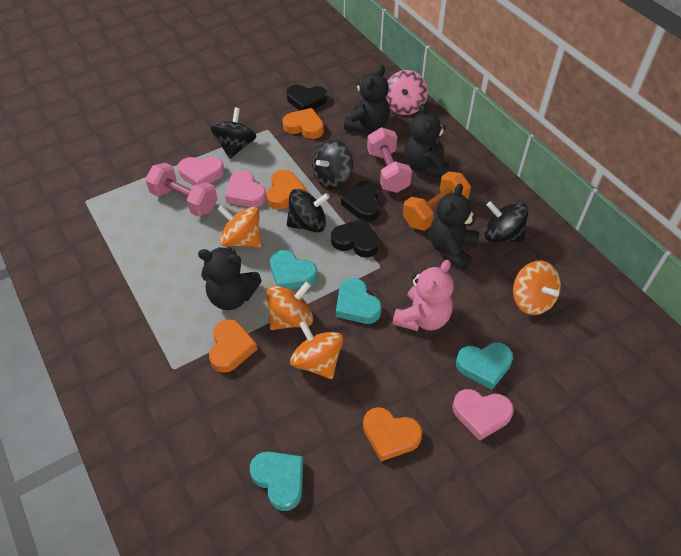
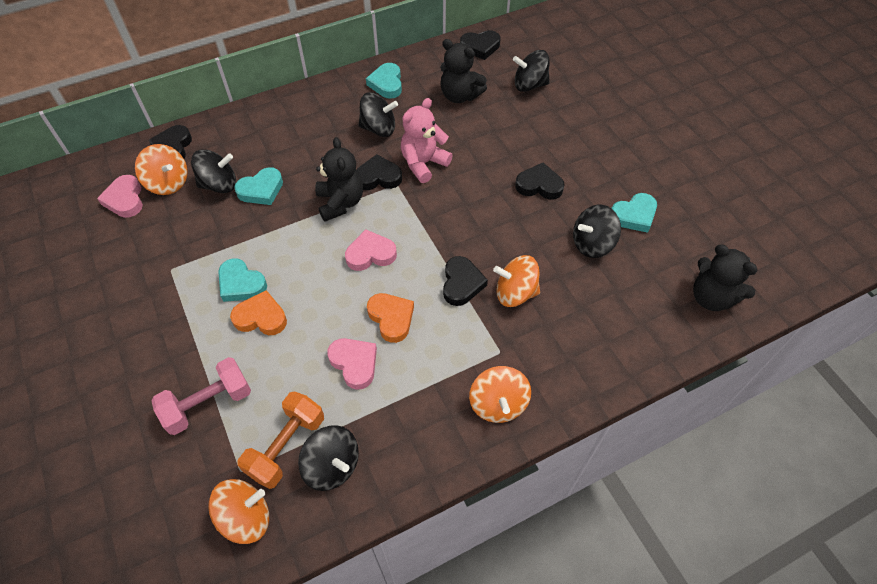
black heart: 3 -> 5
black spinning top: 4 -> 5
black teddy bear: 4 -> 3
orange heart: 4 -> 2
pink dumbbell: 2 -> 1
pink spinning top: 1 -> 0

